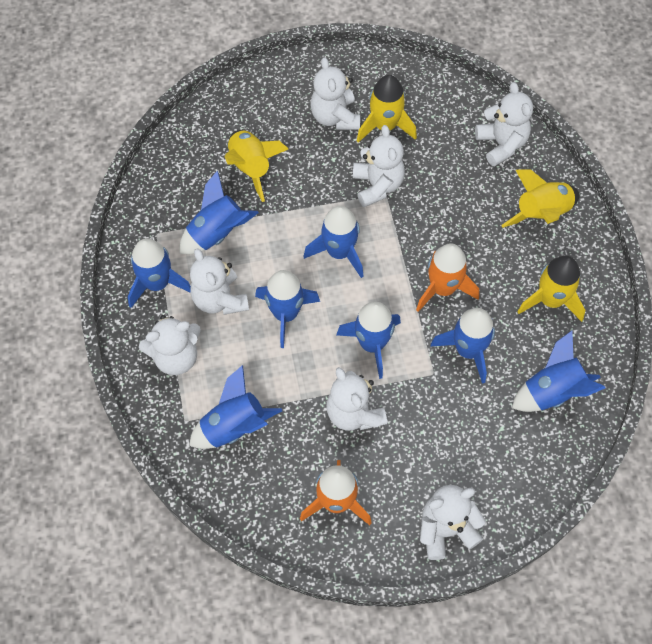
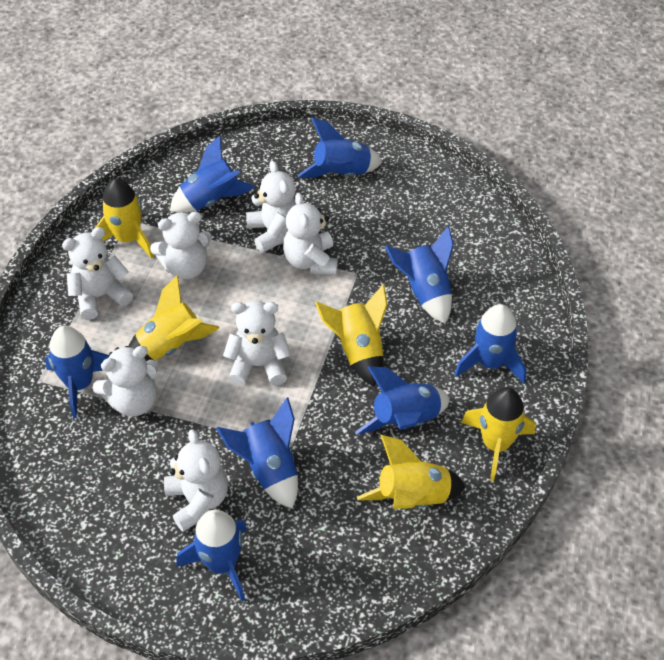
orange rocket: 2 -> 0
yellow rocket: 4 -> 5

